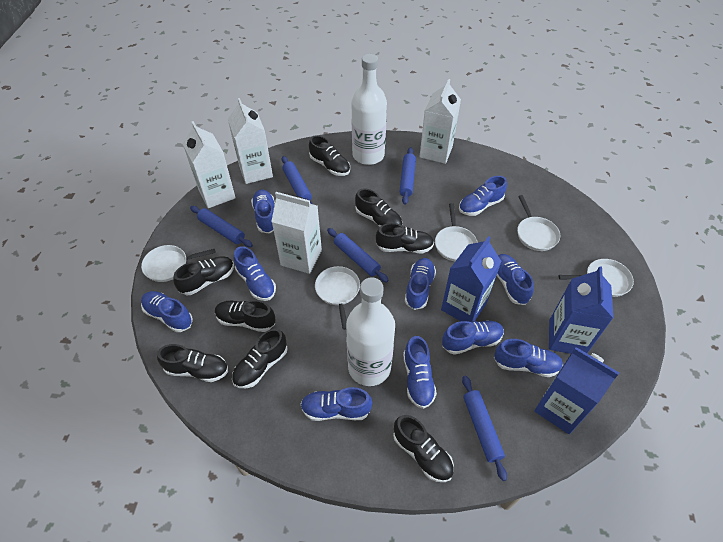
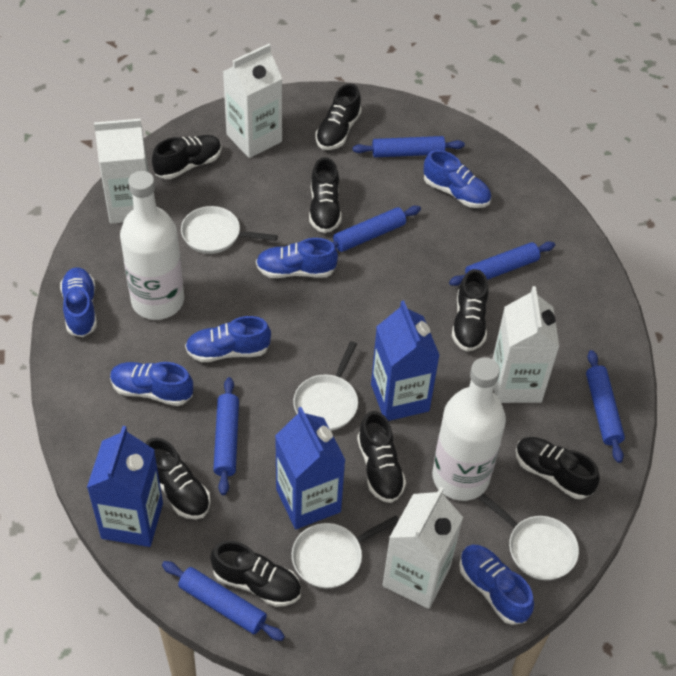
blue rolling pin: 5 -> 6
blue shoe: 10 -> 6
white pan: 5 -> 4

